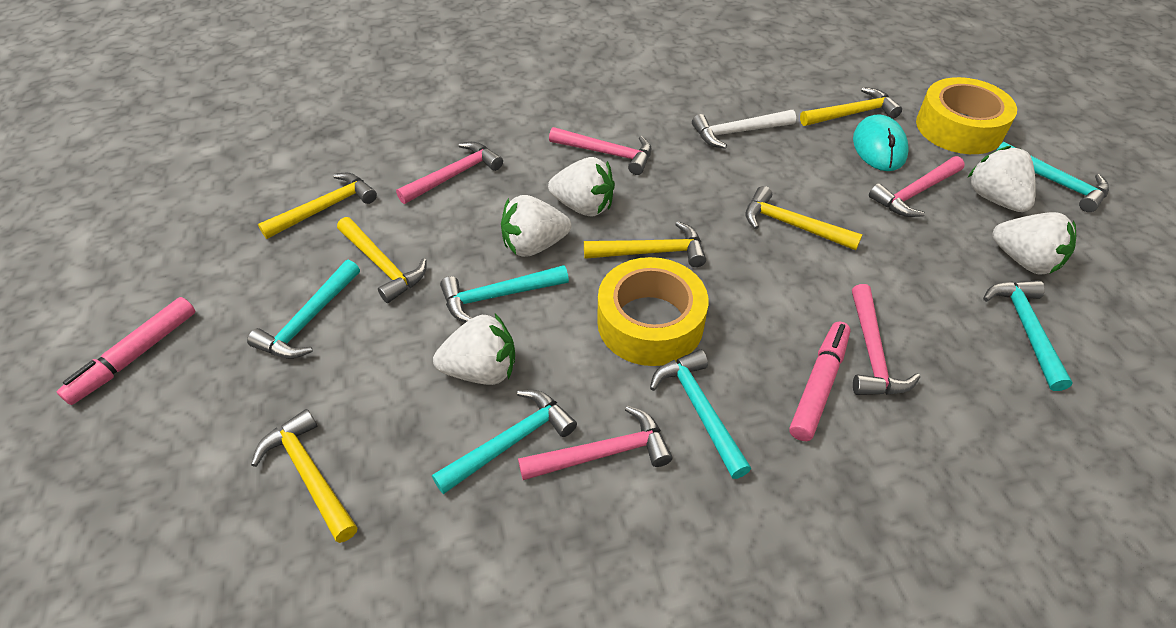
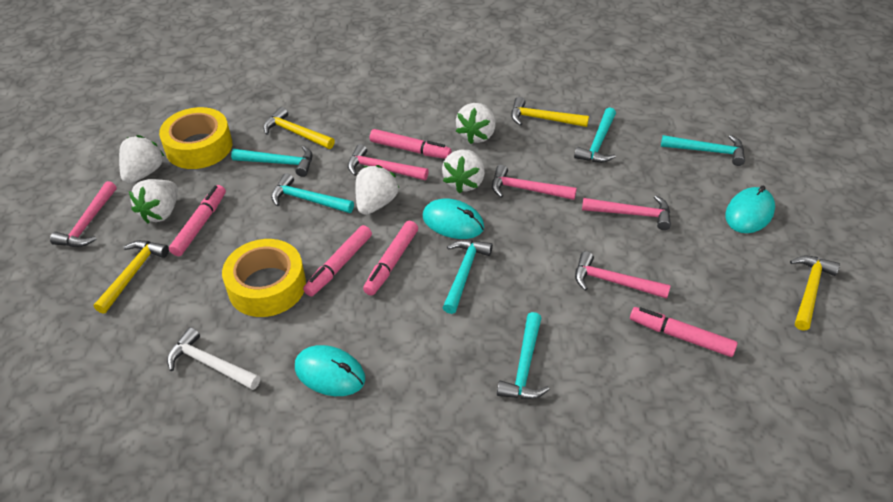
pink marker: 2 -> 5
turquoise mouse: 1 -> 3
yellow hammer: 6 -> 4

